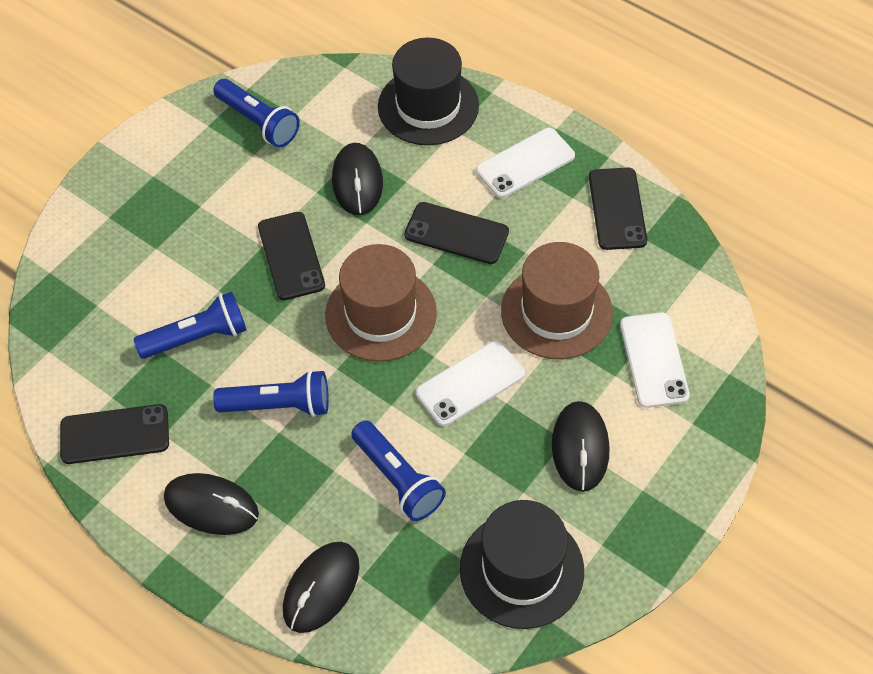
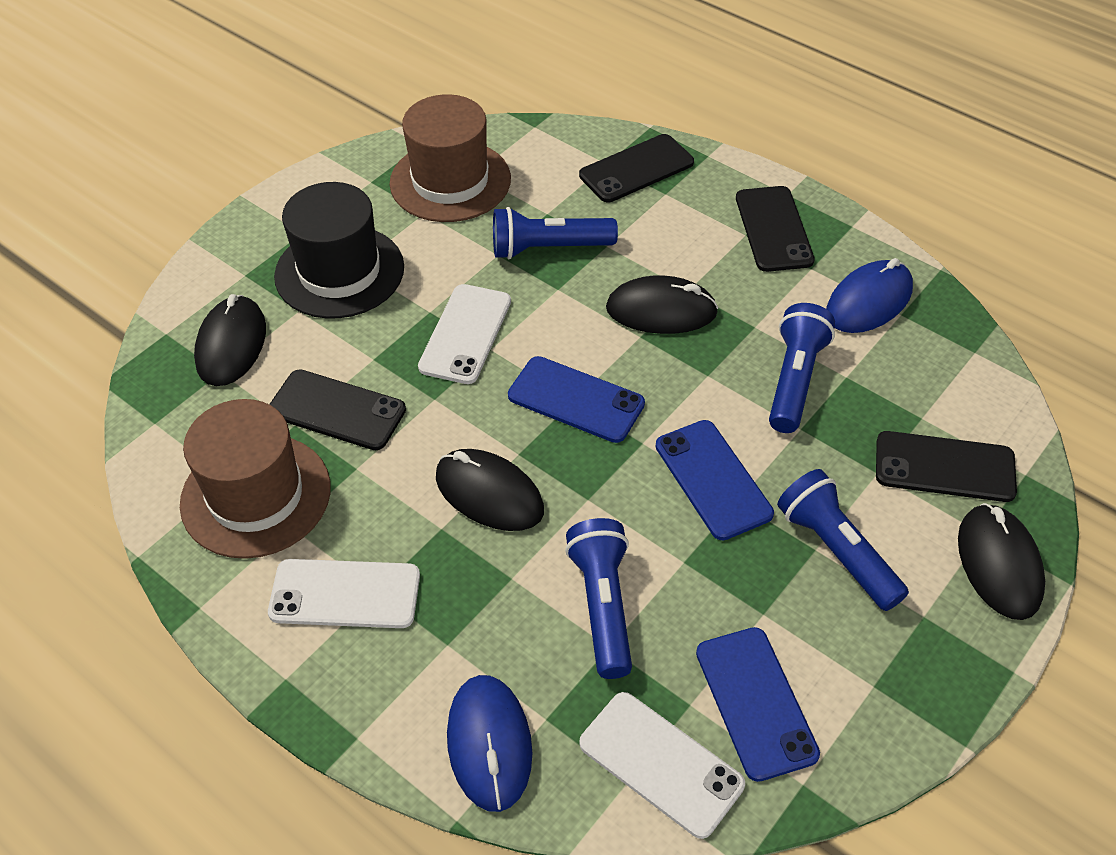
black hat: 2 -> 1
blue mouse: 0 -> 2
blue phone: 0 -> 3

